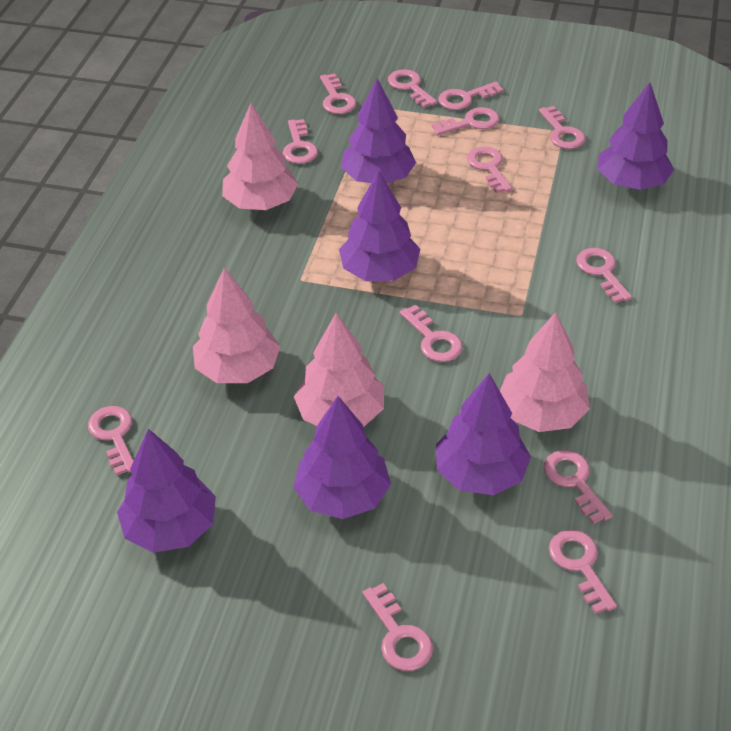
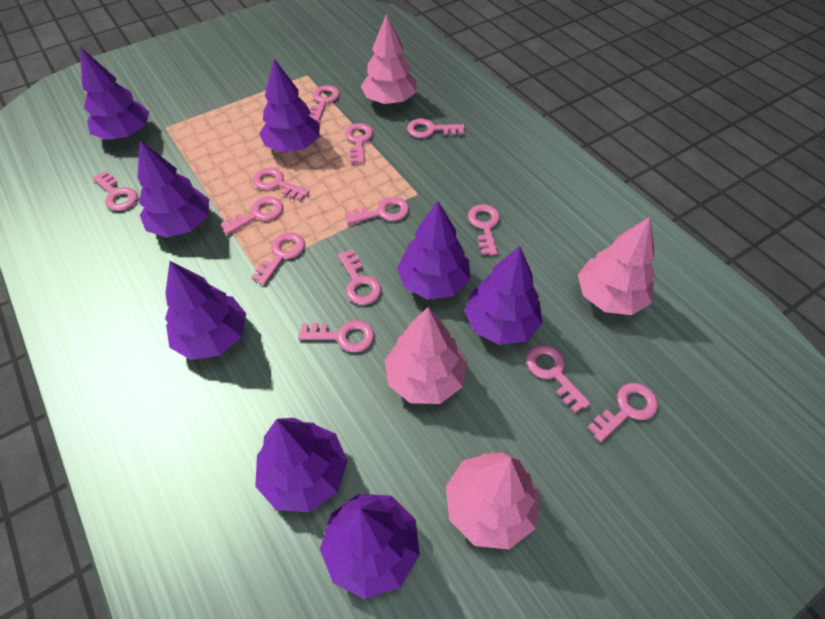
purple tree: 6 -> 8

